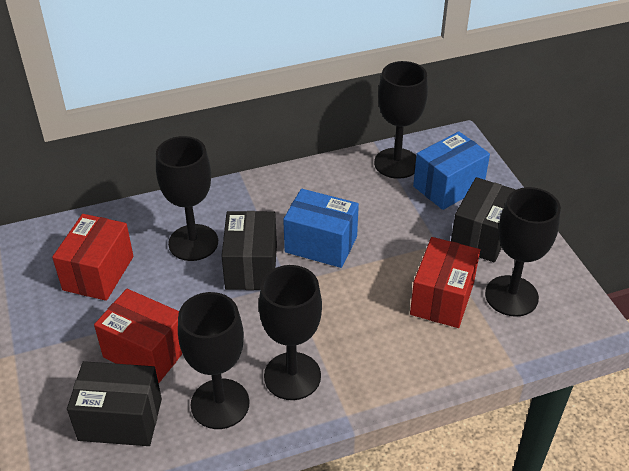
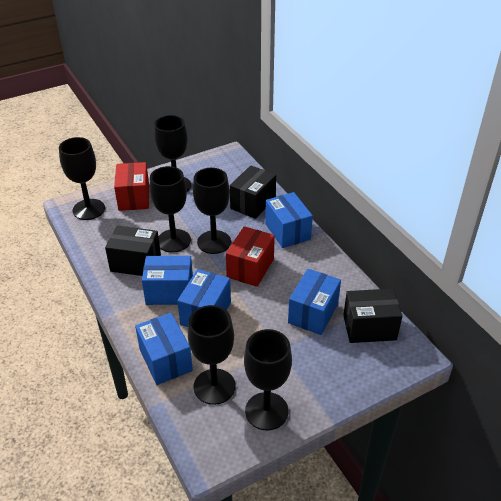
black goblet: 5 -> 6
blue box: 2 -> 5
red box: 3 -> 2

